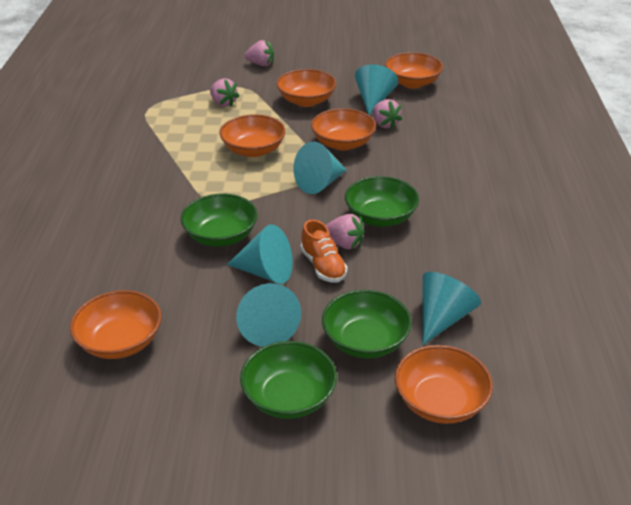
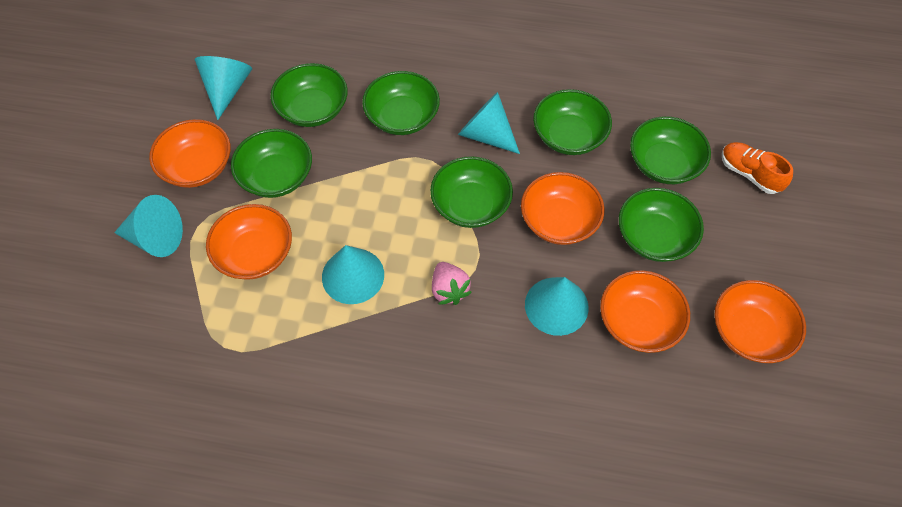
green bowl: 4 -> 7
orange bowl: 6 -> 5
pink strawberry: 4 -> 1

